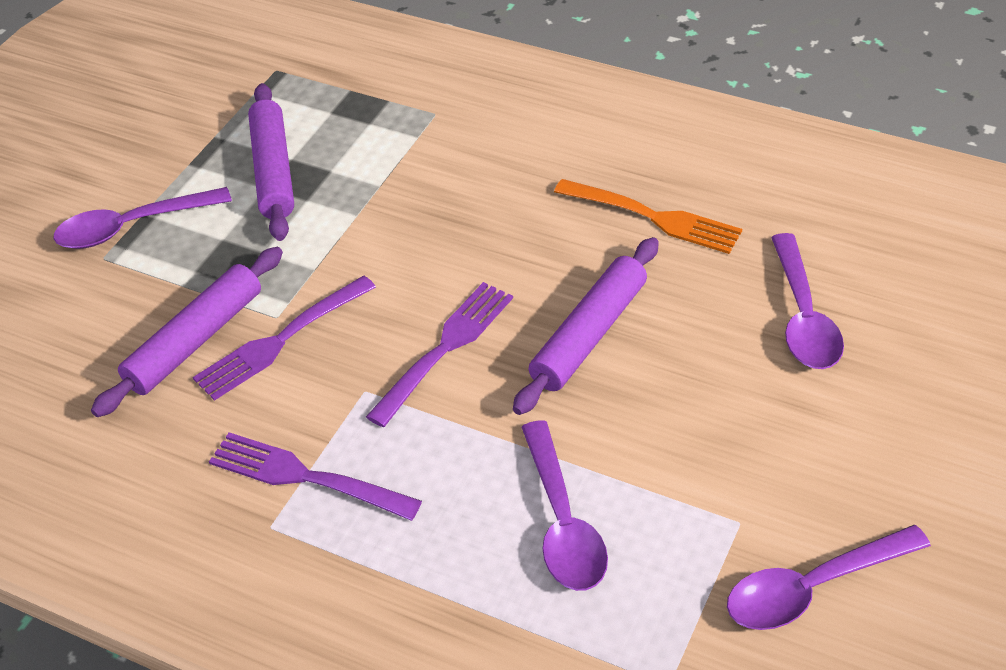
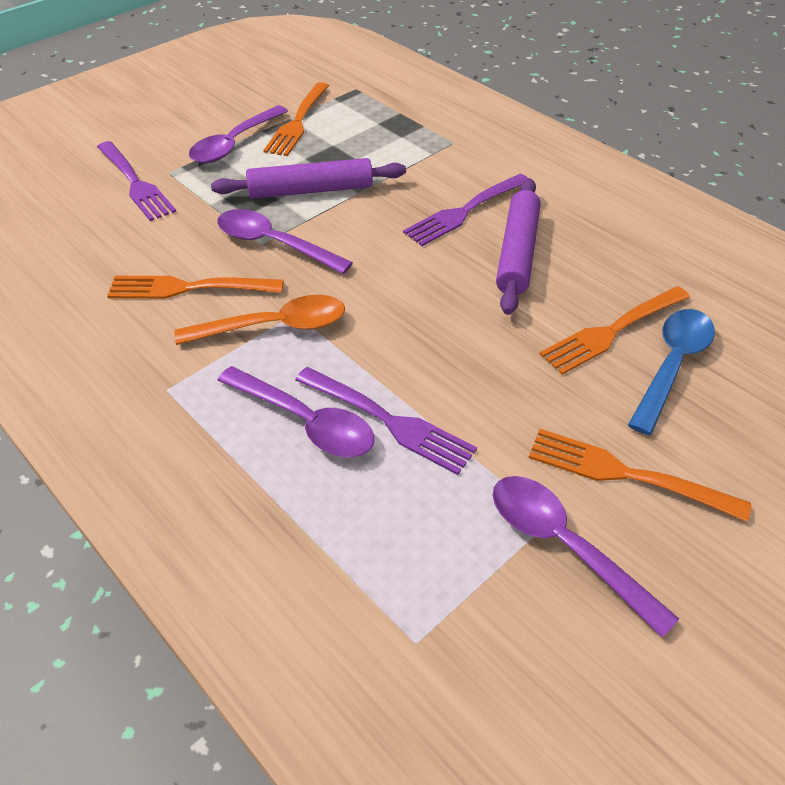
blue spoon: 0 -> 1
orange fork: 1 -> 4
orange spoon: 0 -> 1
purple rolling pin: 3 -> 2

